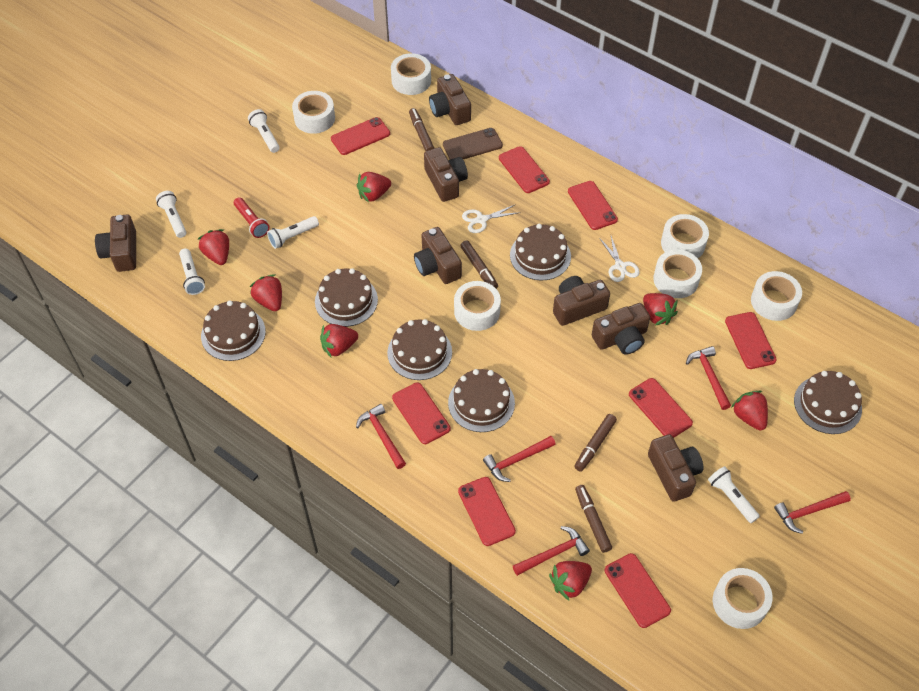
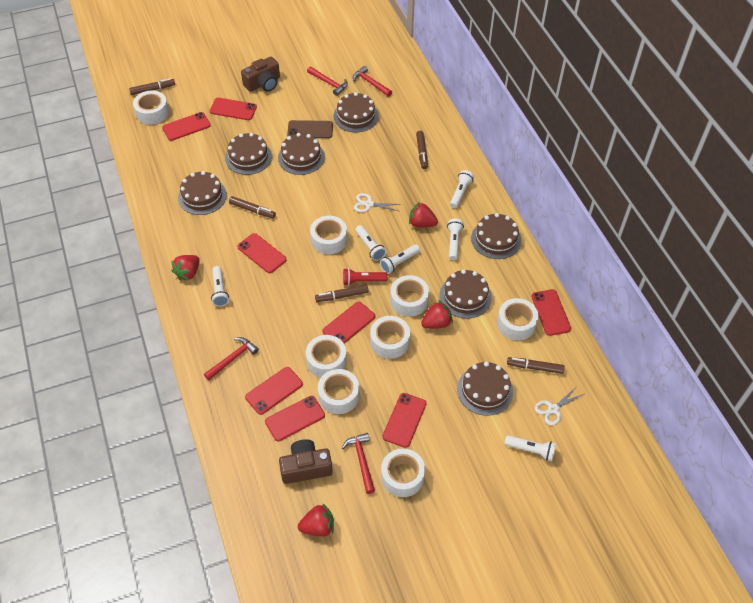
brown cake: 6 -> 7
brown camera: 7 -> 2
brown marker: 4 -> 5
red hammer: 5 -> 4
red strawberry: 7 -> 4
white flashlight: 5 -> 6
white tape: 7 -> 8

